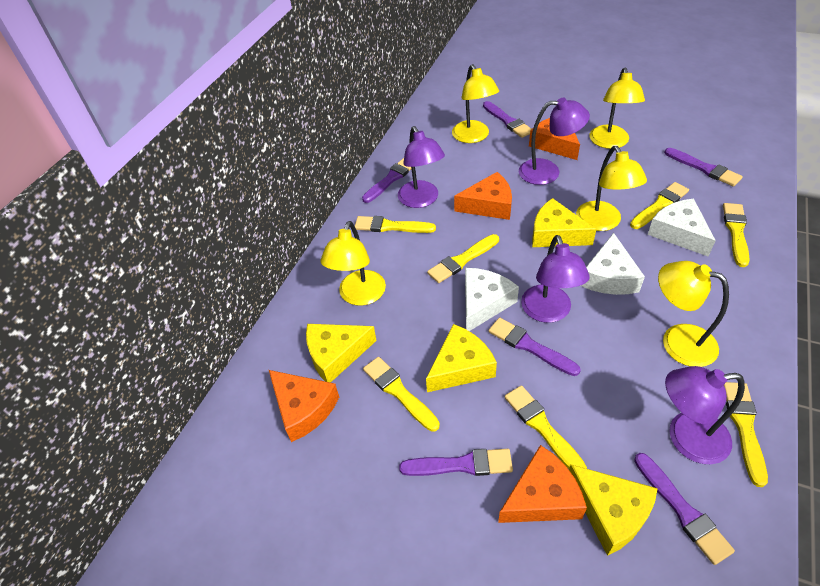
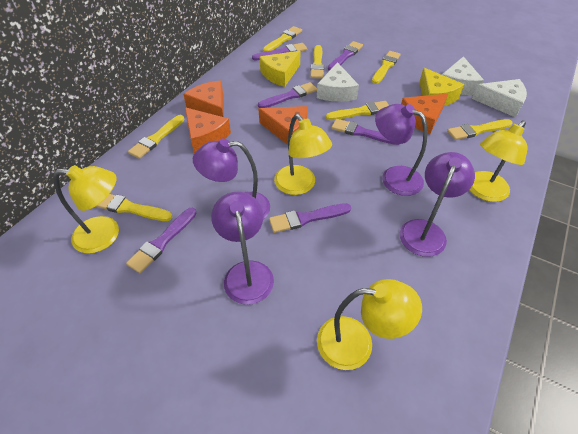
yellow cheese: 4 -> 2
yellow lamp: 5 -> 4

